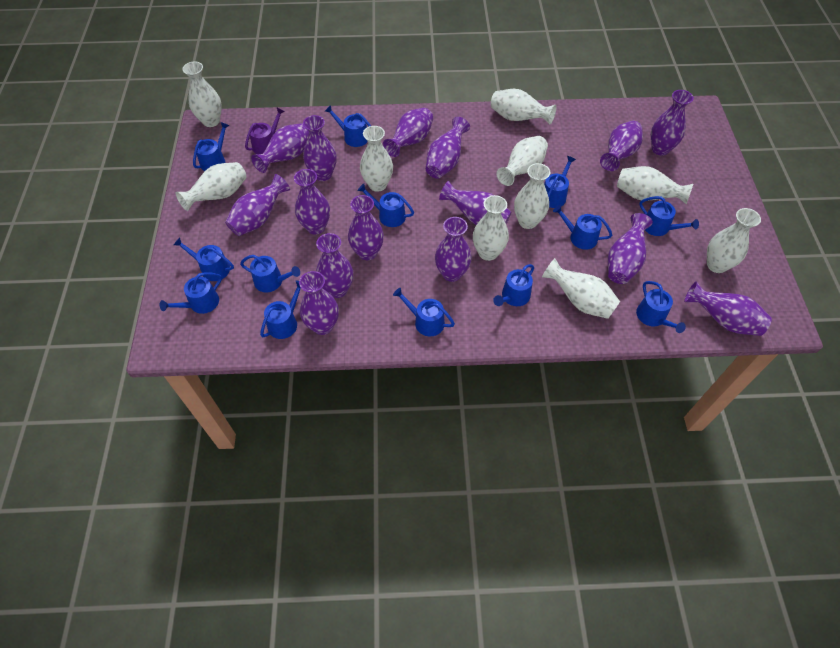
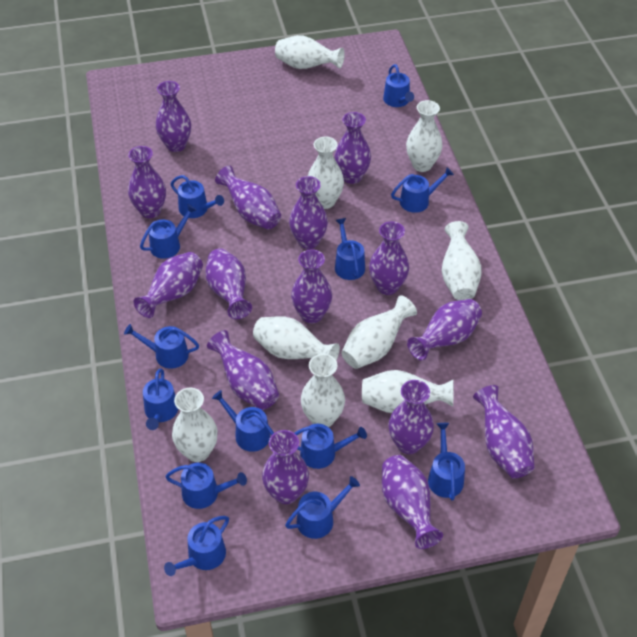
purple watering can: 1 -> 0
white vase: 10 -> 9

